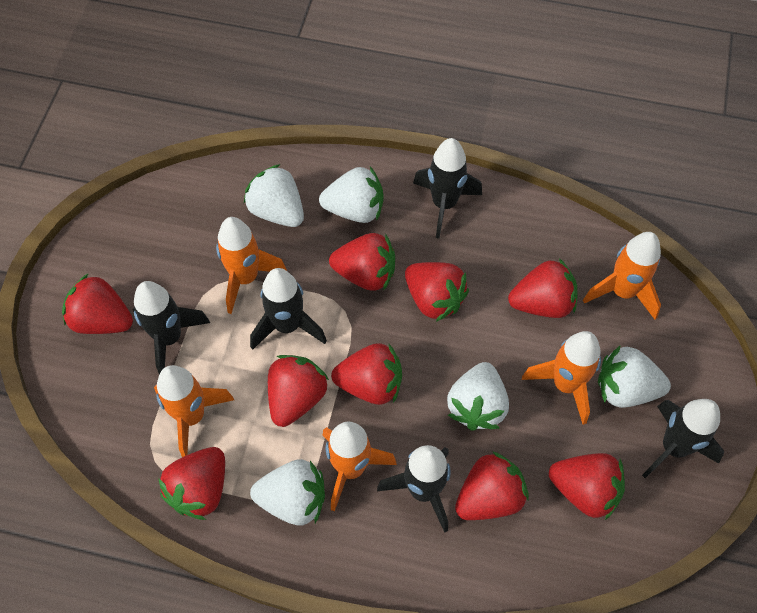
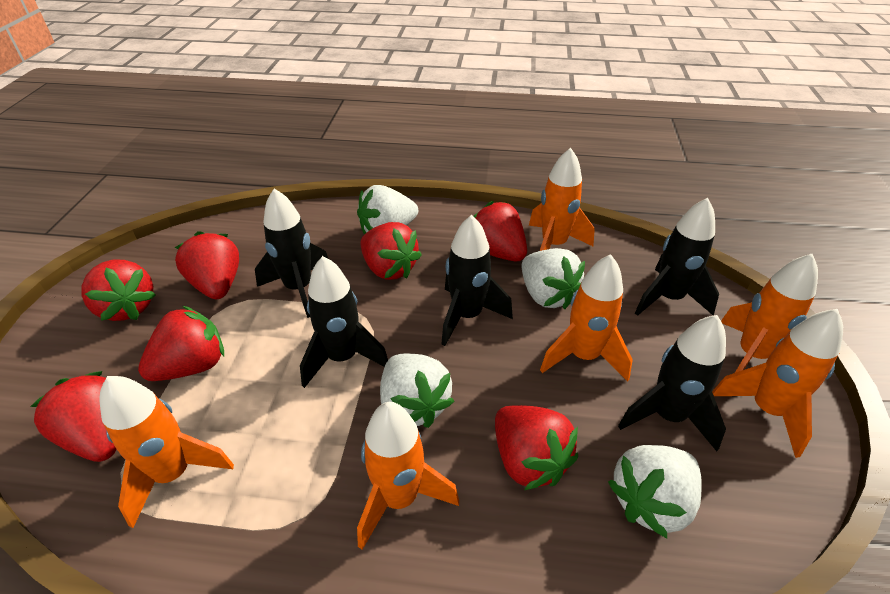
orange rocket: 5 -> 6
red strawberry: 9 -> 7
white strawberry: 5 -> 4

